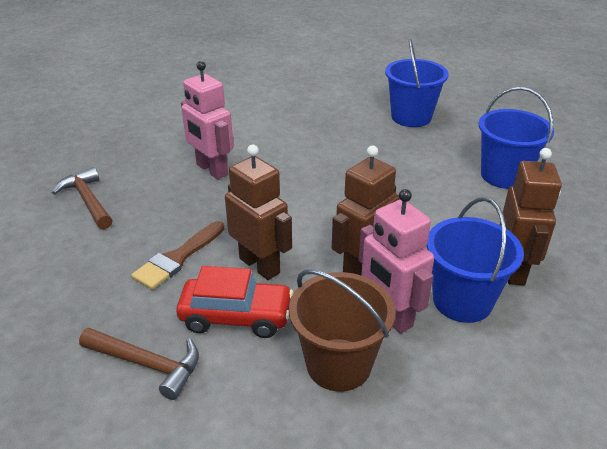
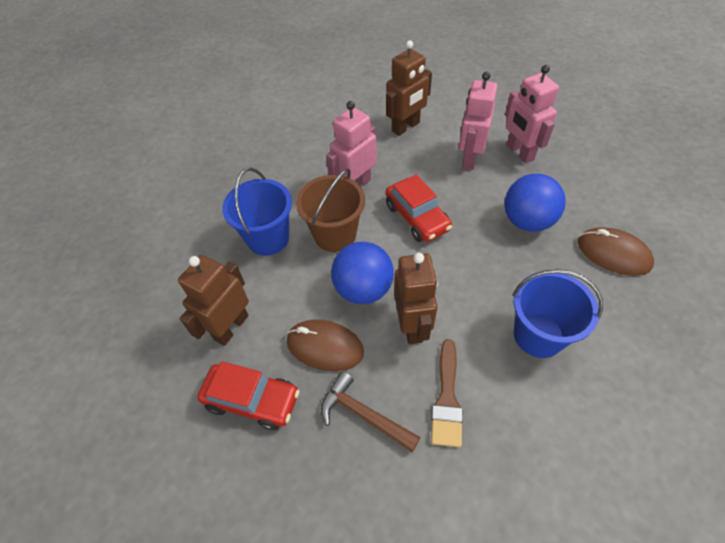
blue ball: 0 -> 2
blue bucket: 3 -> 2
brown hammer: 2 -> 1
brown mouse: 0 -> 2
pink robot: 2 -> 3
red car: 1 -> 2

